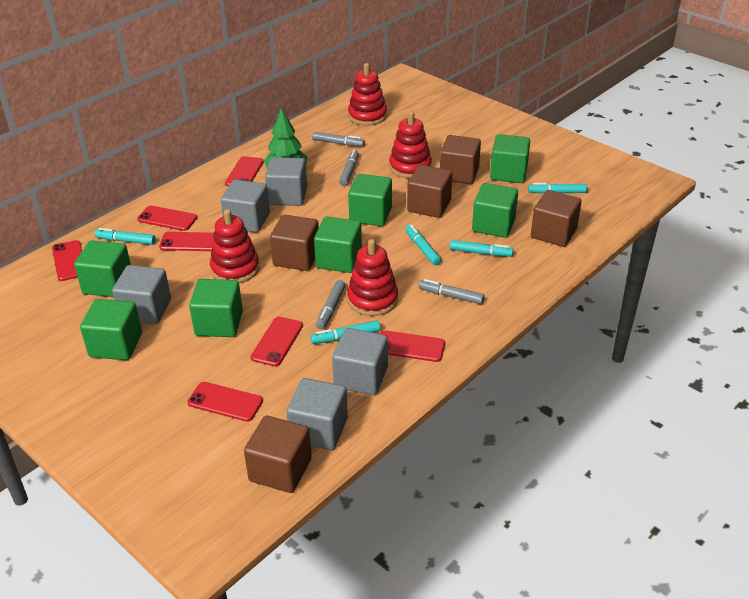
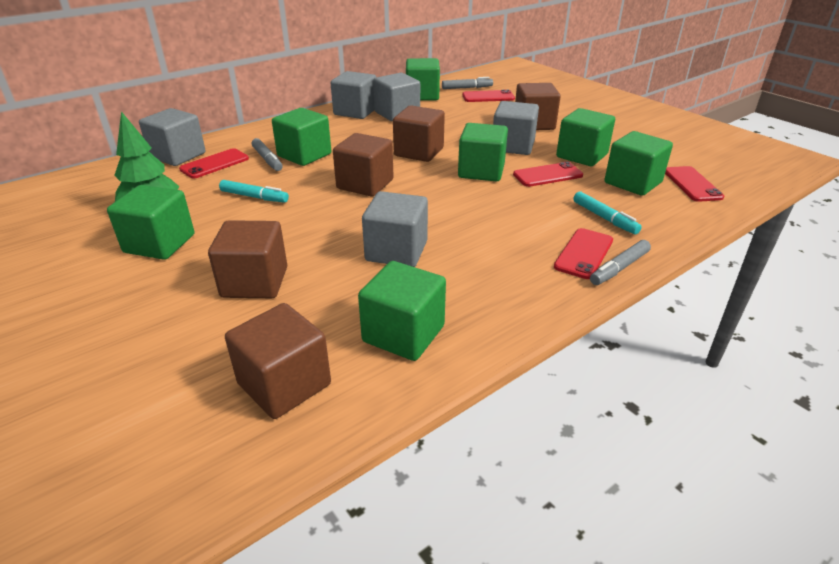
grey marker: 4 -> 3
red phone: 7 -> 5
red stacking toy: 4 -> 0
turquoise marker: 5 -> 2

